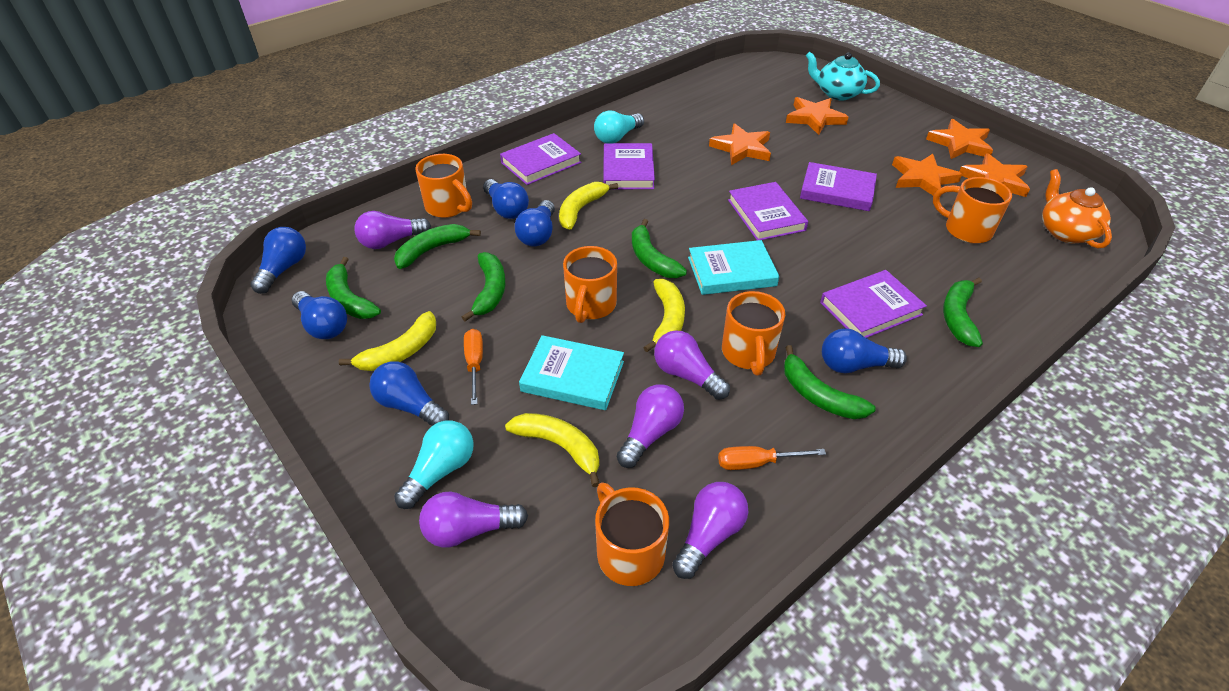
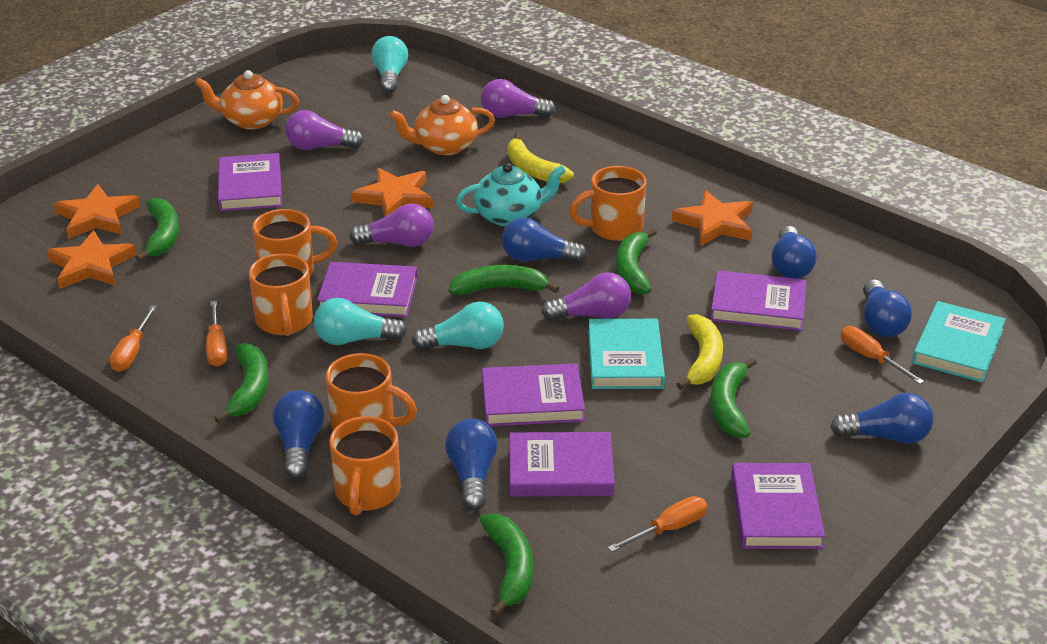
orange screwdriver: 2 -> 4
orange star: 5 -> 4
orange teapot: 1 -> 2
purple book: 5 -> 6
purple light bulb: 5 -> 4
turquoise light bulb: 2 -> 3
yellow banana: 4 -> 2

